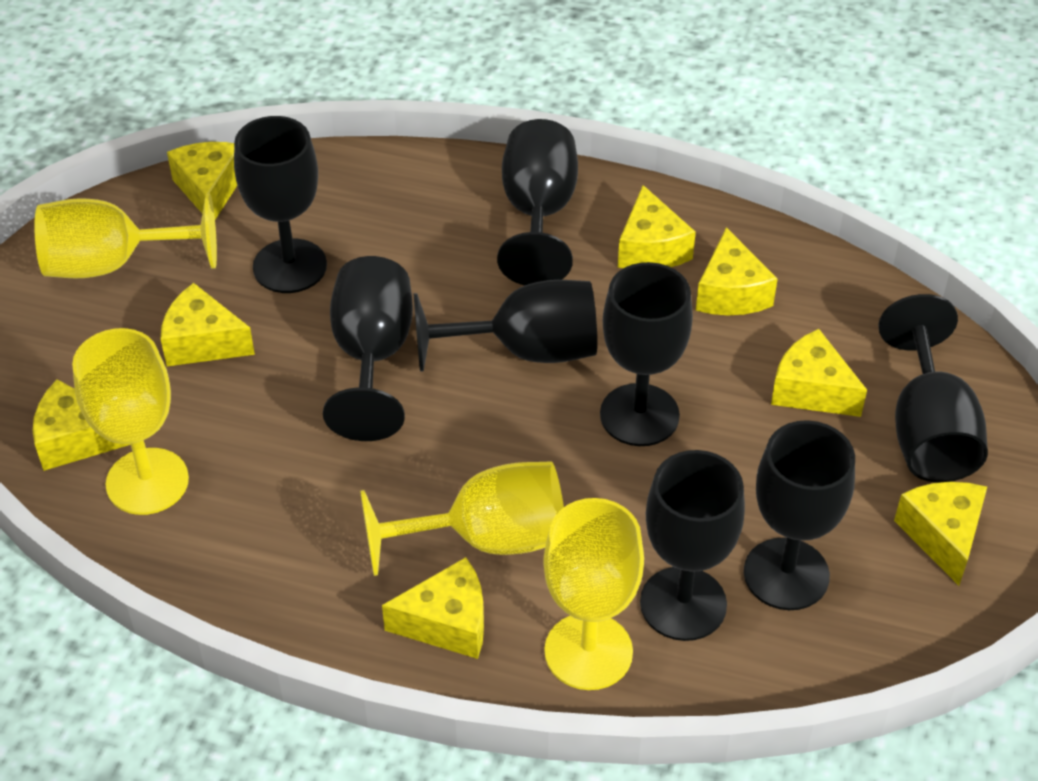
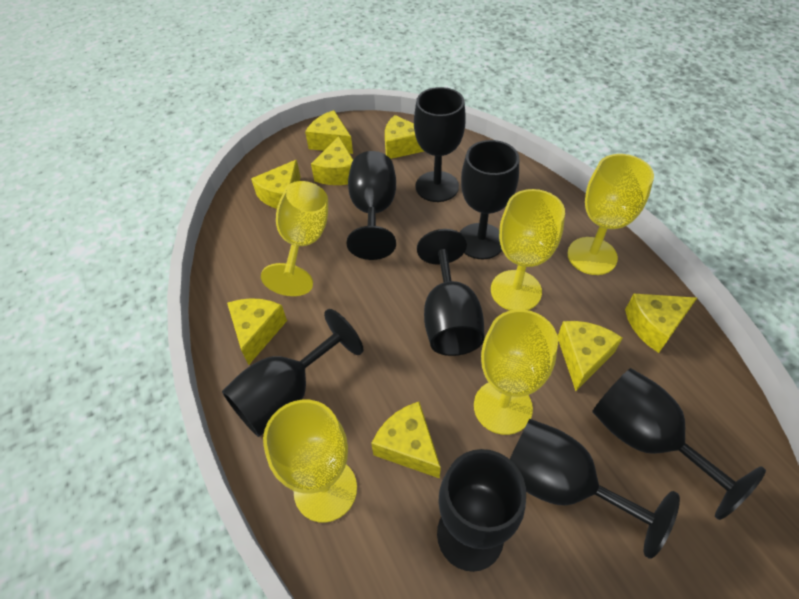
yellow goblet: 4 -> 5

